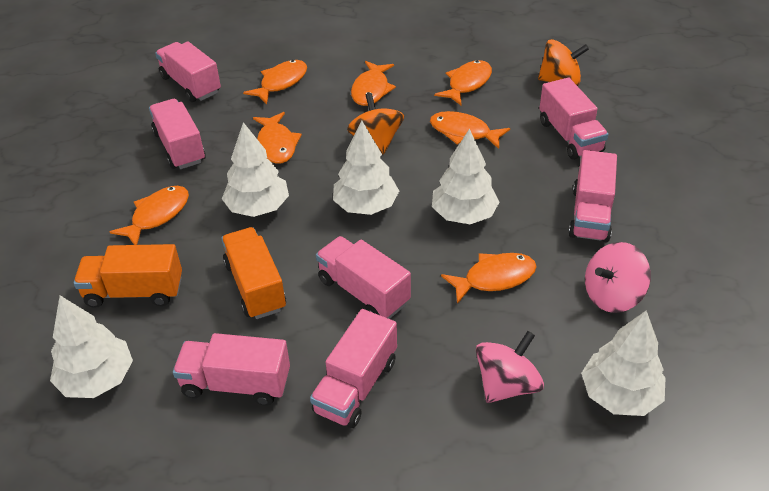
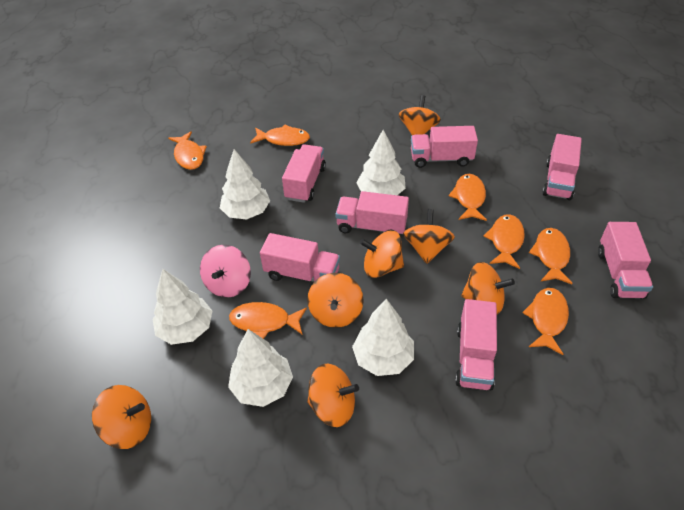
orange spinning top: 2 -> 7
orange truck: 2 -> 0
pink spinning top: 2 -> 1

